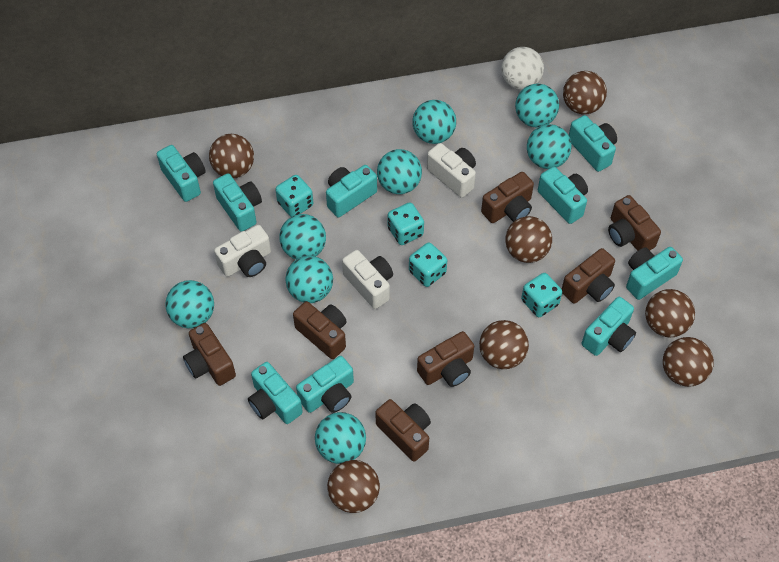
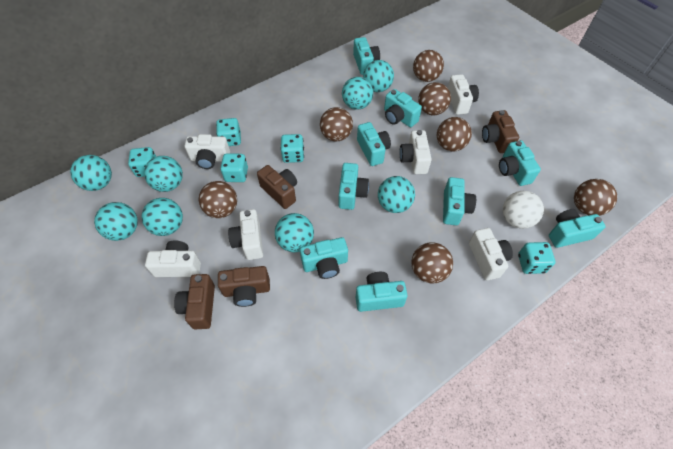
brown camera: 7 -> 4
turquoise dice: 4 -> 5
white camera: 3 -> 6

